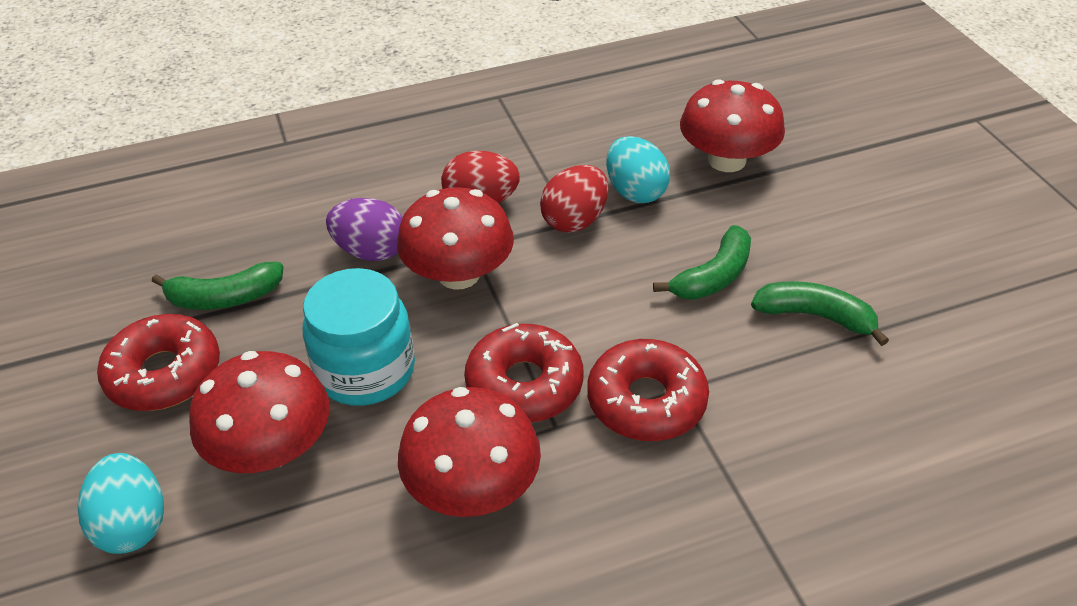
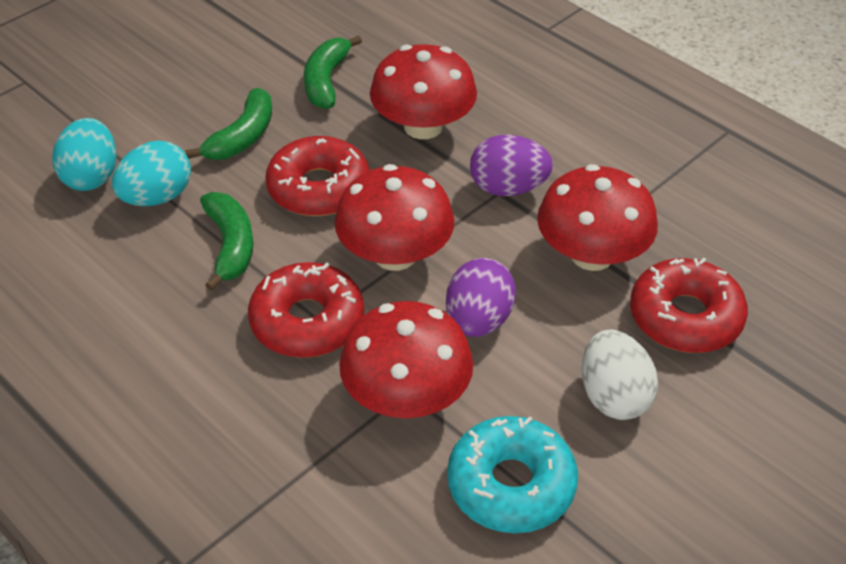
purple egg: 1 -> 2
red egg: 2 -> 0
turquoise donut: 0 -> 1
turquoise jar: 1 -> 0
white egg: 0 -> 1

